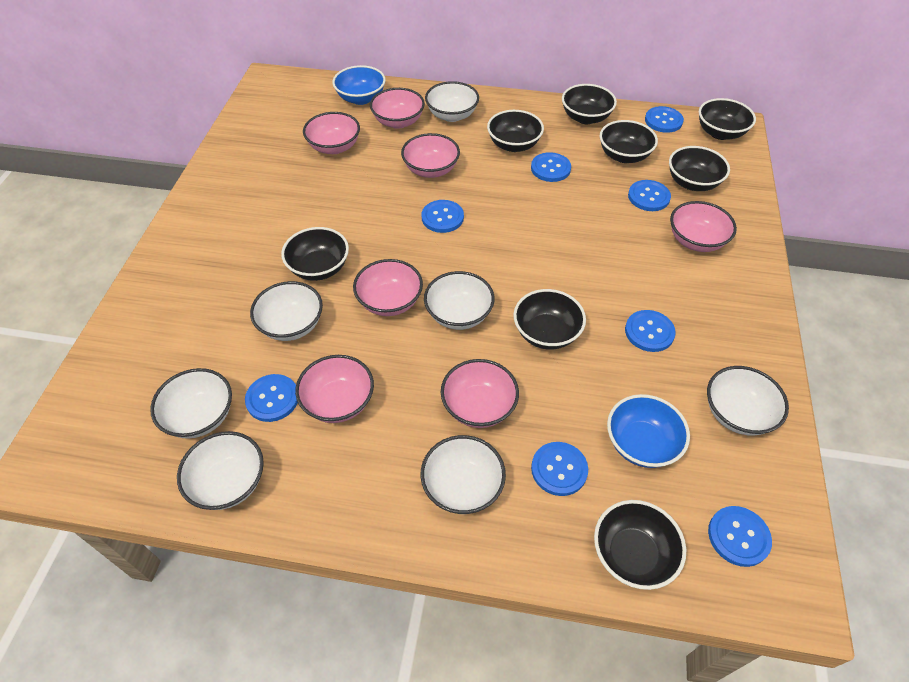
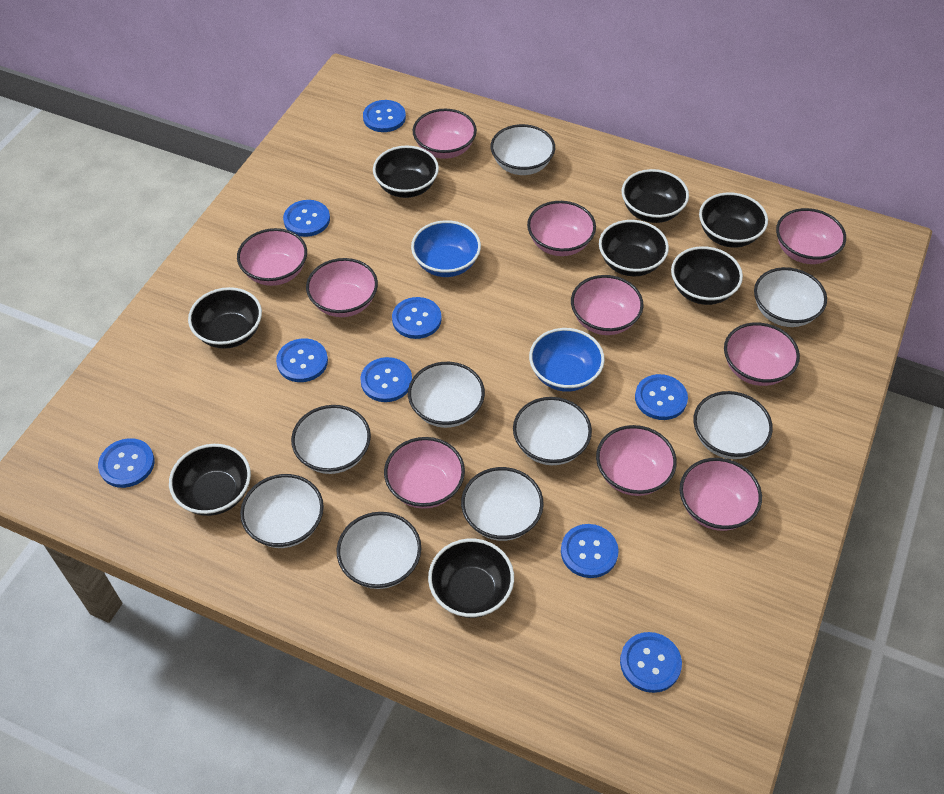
blue button: 8 -> 9
pink bowl: 7 -> 10
white bowl: 7 -> 9

